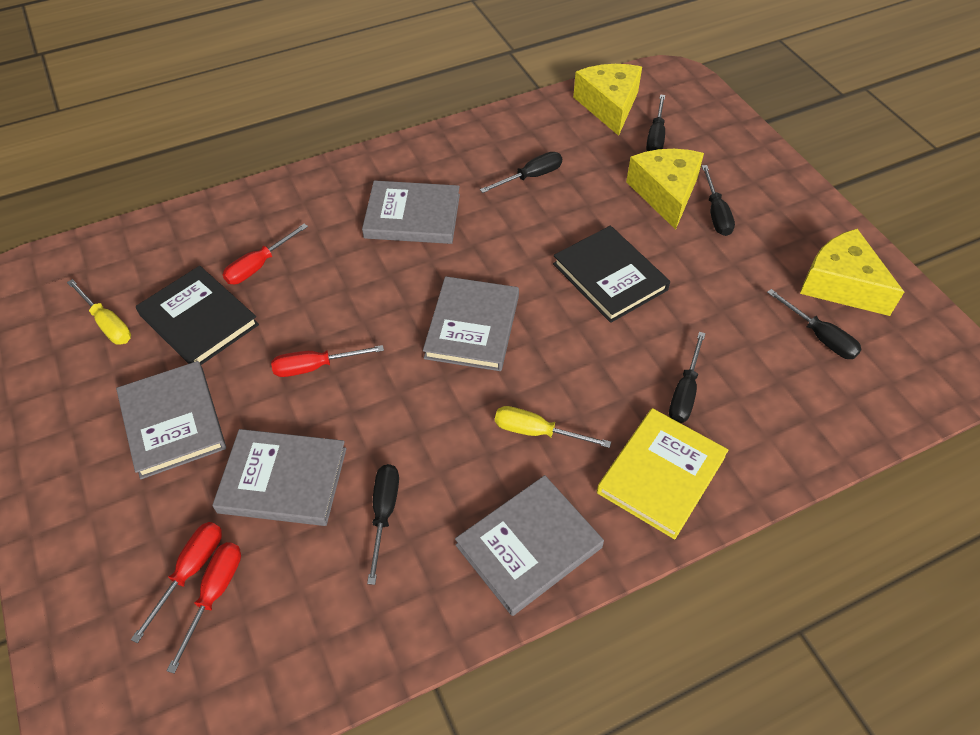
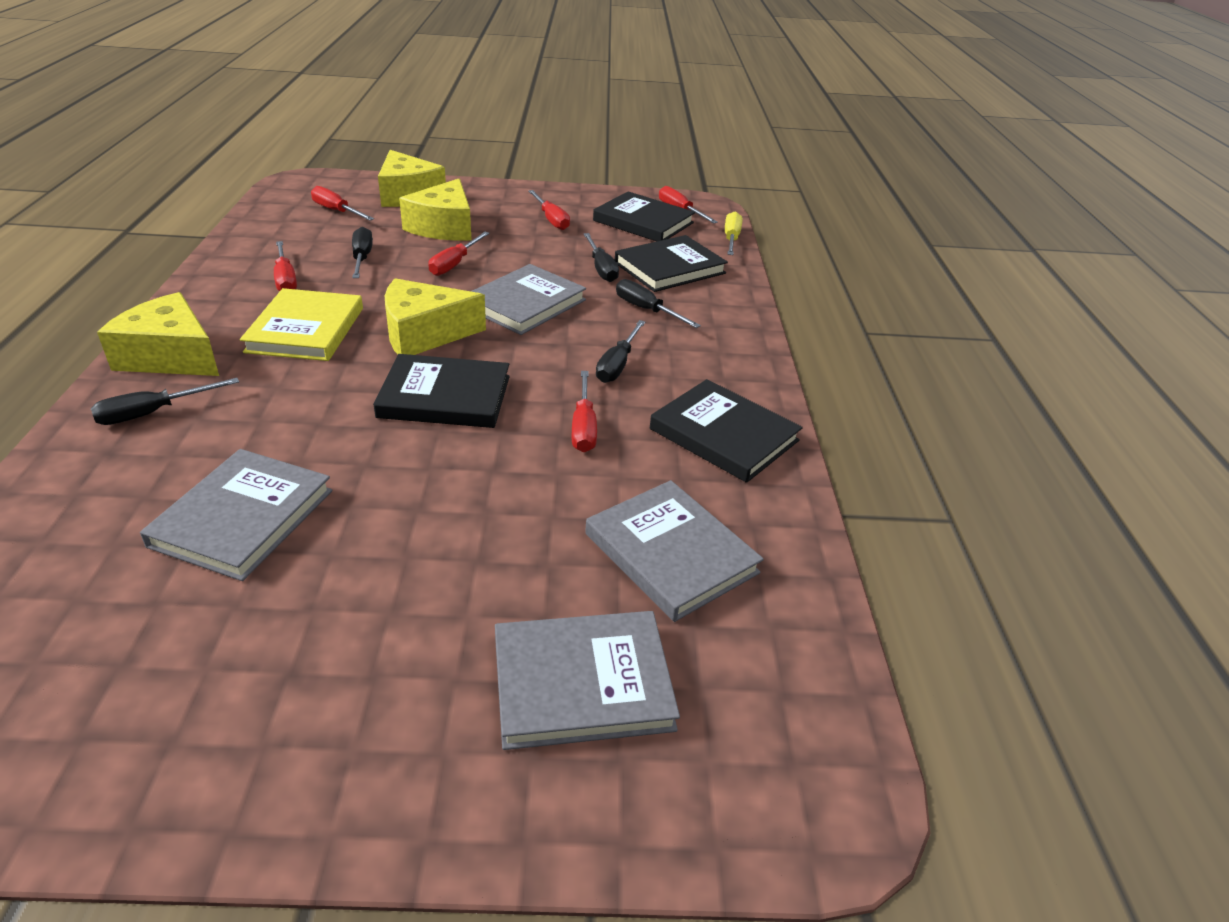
black book: 2 -> 4
black screwdriver: 6 -> 5
grey book: 5 -> 4
red screwdriver: 4 -> 6
yellow cheese: 3 -> 4
yellow screwdriver: 2 -> 1

